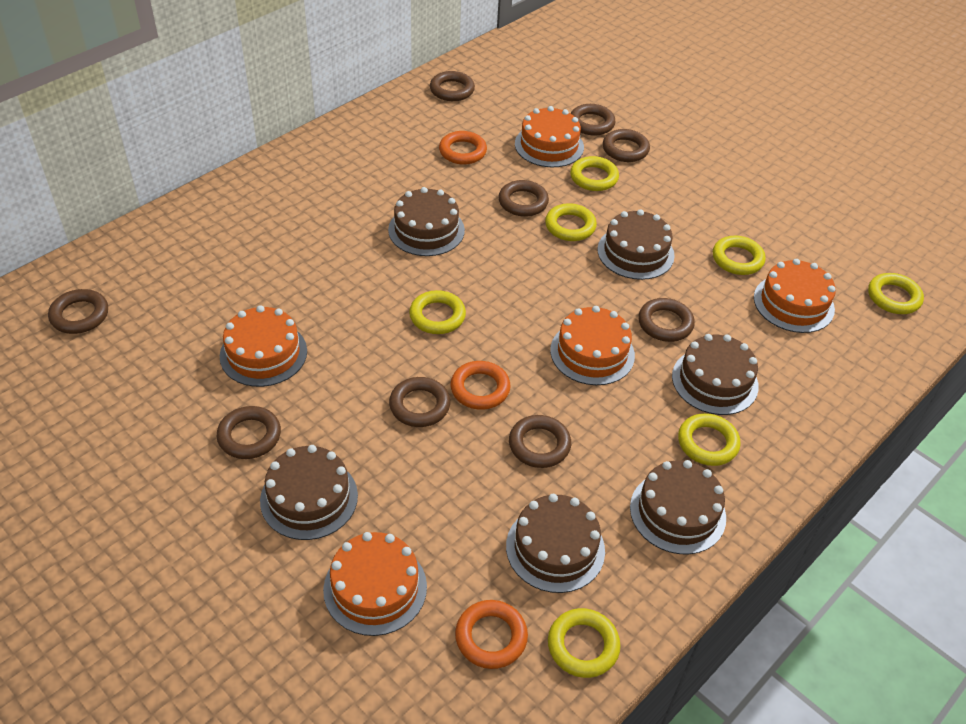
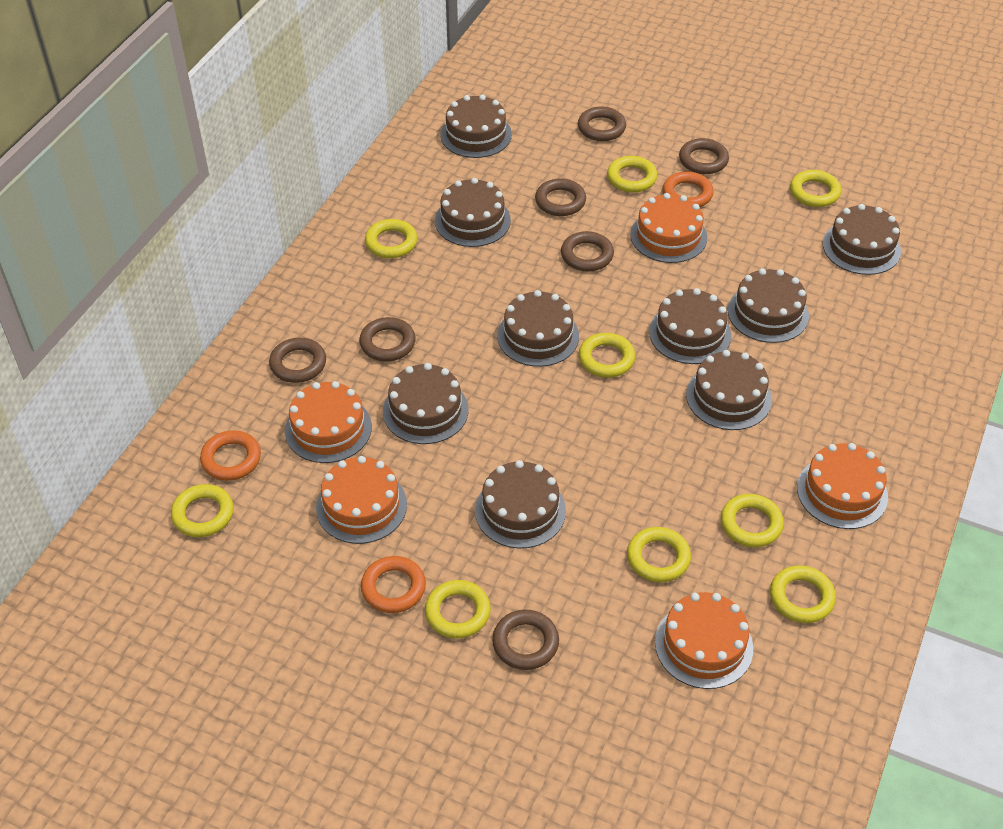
brown cake: 6 -> 9
brown ring: 9 -> 7
yellow ring: 7 -> 9

